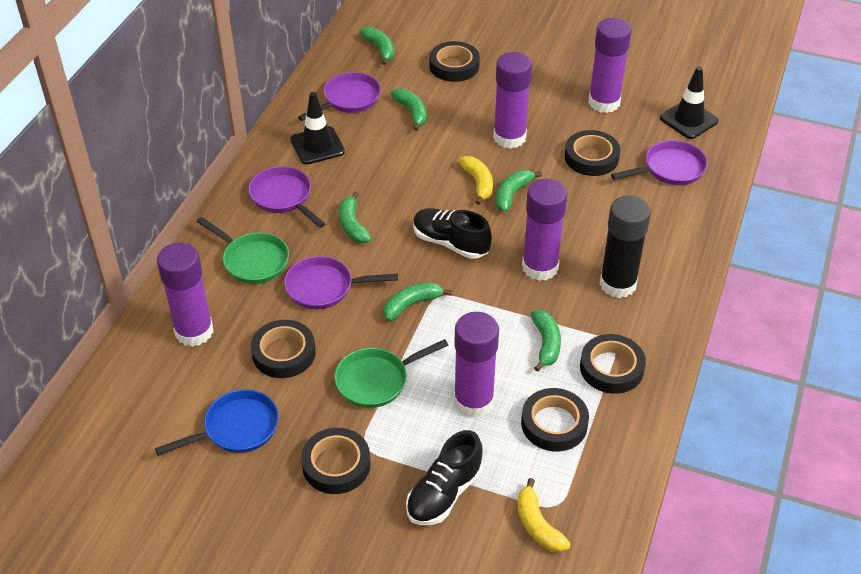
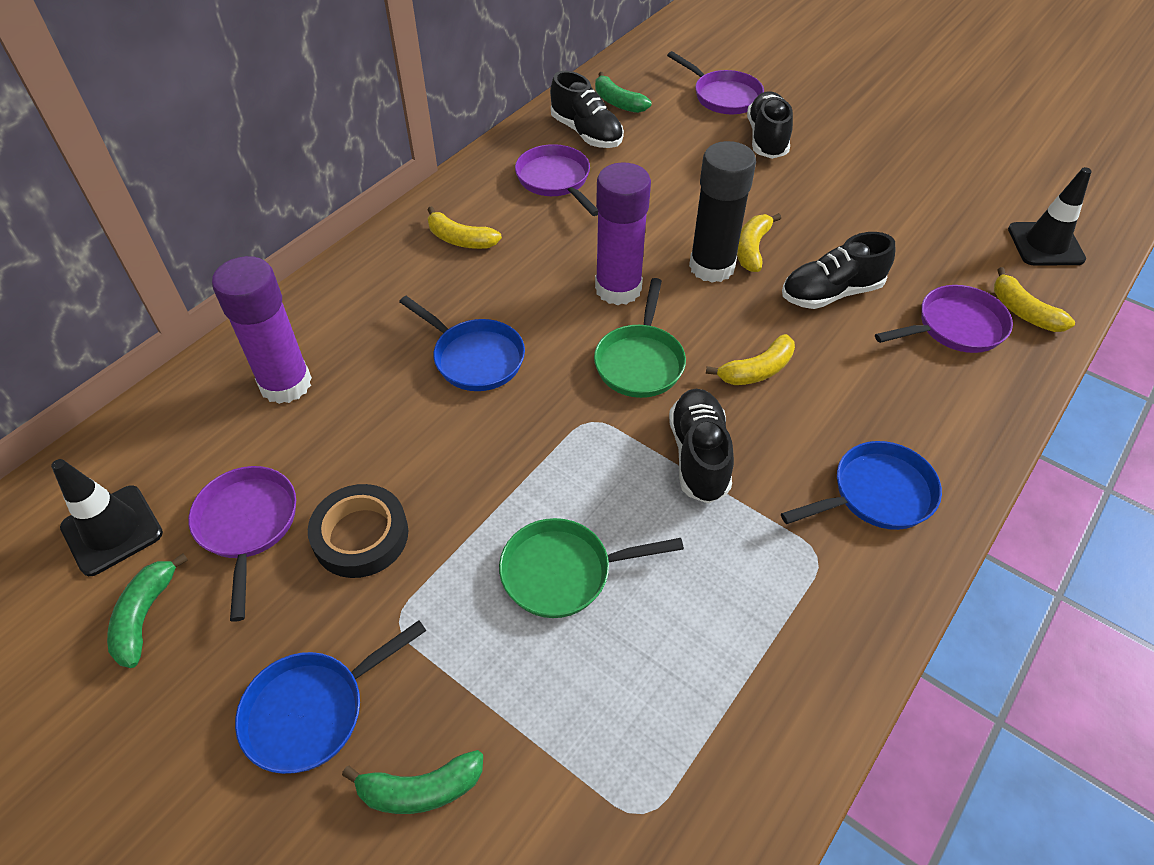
black shoe: 2 -> 4
black tape: 6 -> 1
blue pan: 1 -> 3
green banana: 6 -> 3
purple glue stick: 5 -> 2
yellow banana: 2 -> 4

